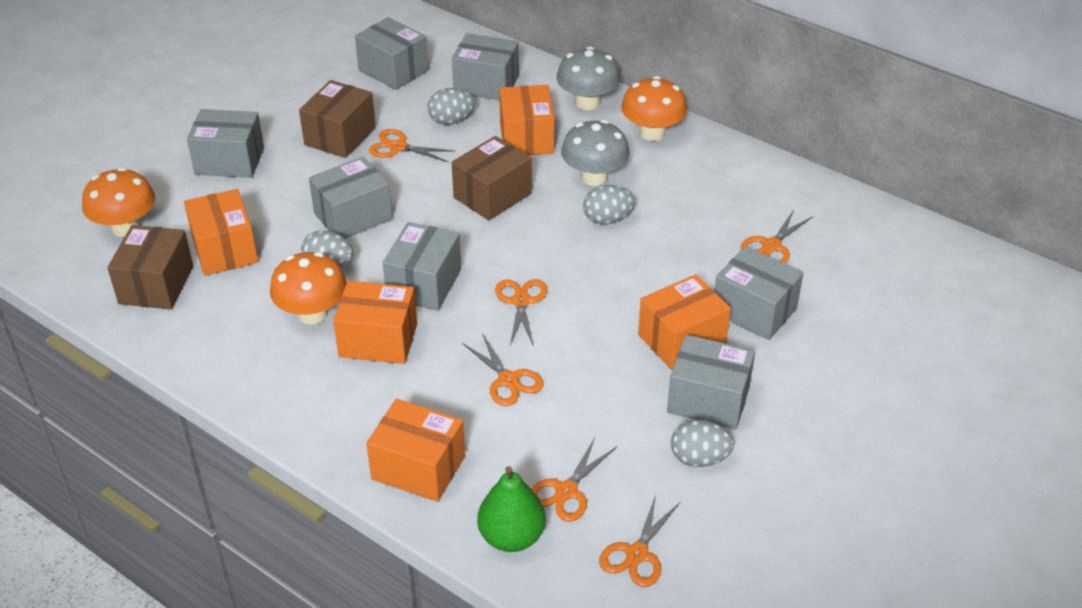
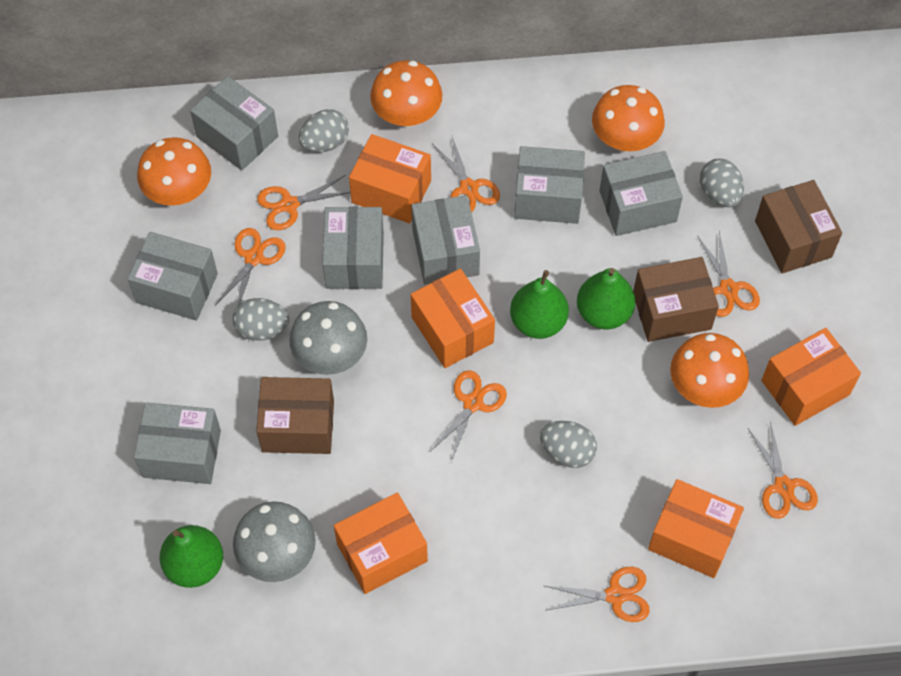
green pear: 1 -> 3
orange mushroom: 3 -> 4
orange scissors: 6 -> 7

